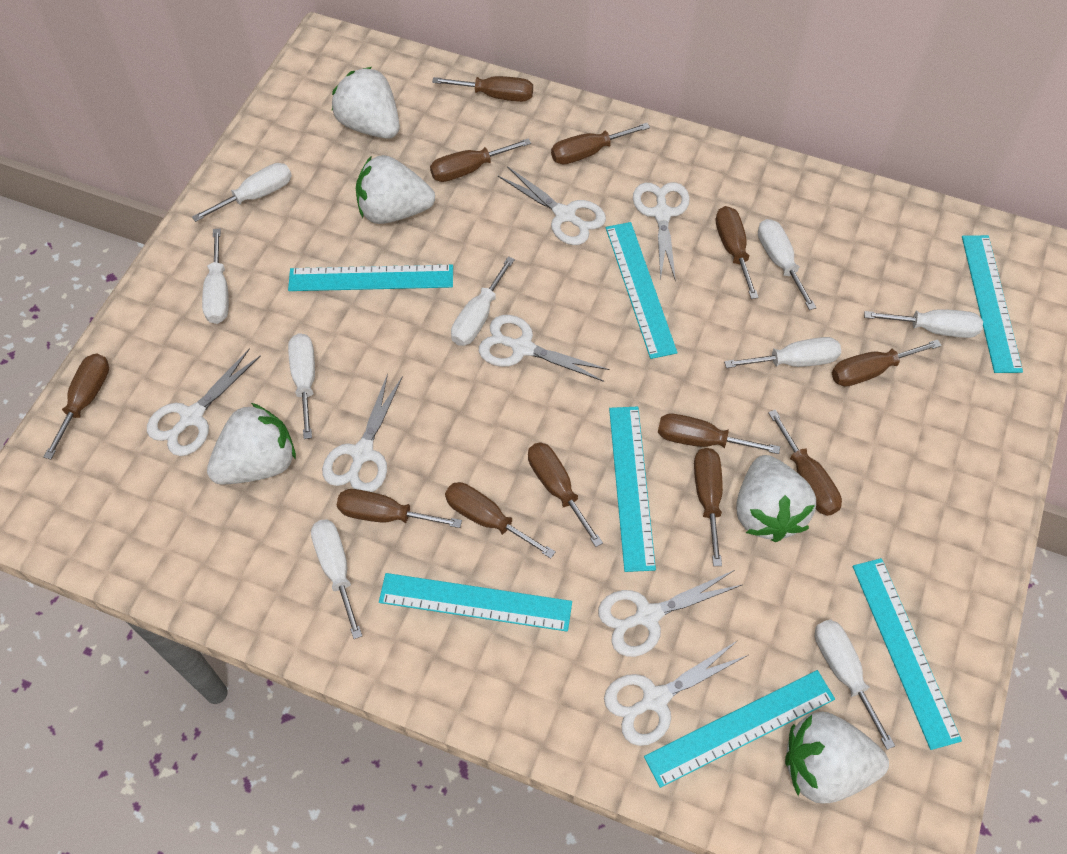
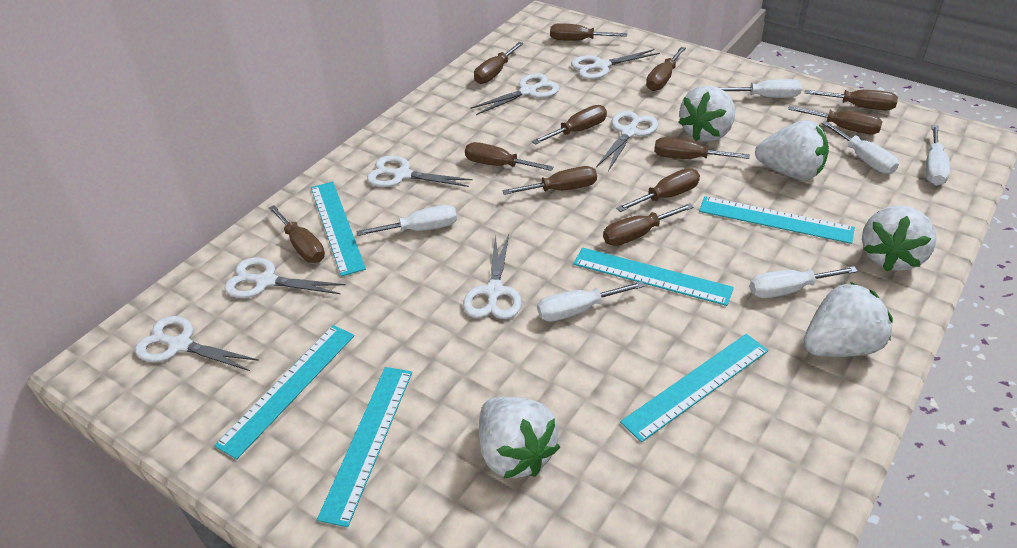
turquoise ruler: 7 -> 6
white screwdriver: 9 -> 6

